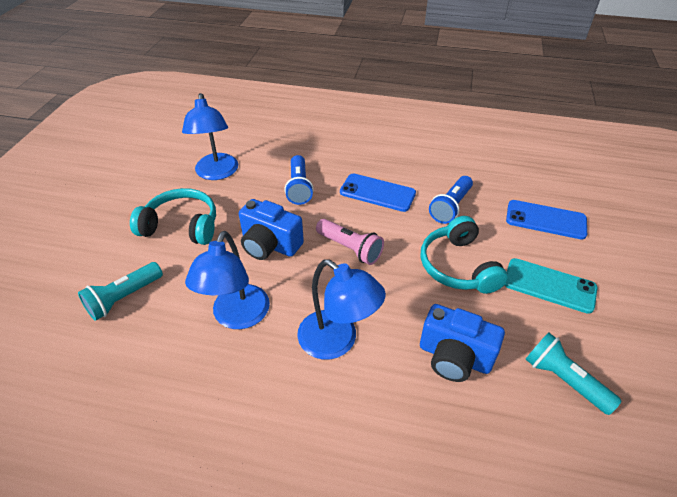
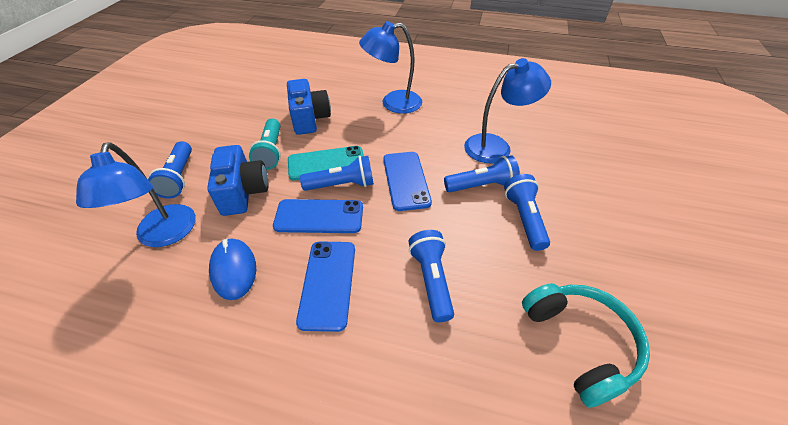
blue flashlight: 2 -> 5
blue mouse: 0 -> 1
blue phone: 2 -> 3
pink flashlight: 1 -> 0
turquoise flashlight: 2 -> 1
turquoise headphones: 2 -> 1

